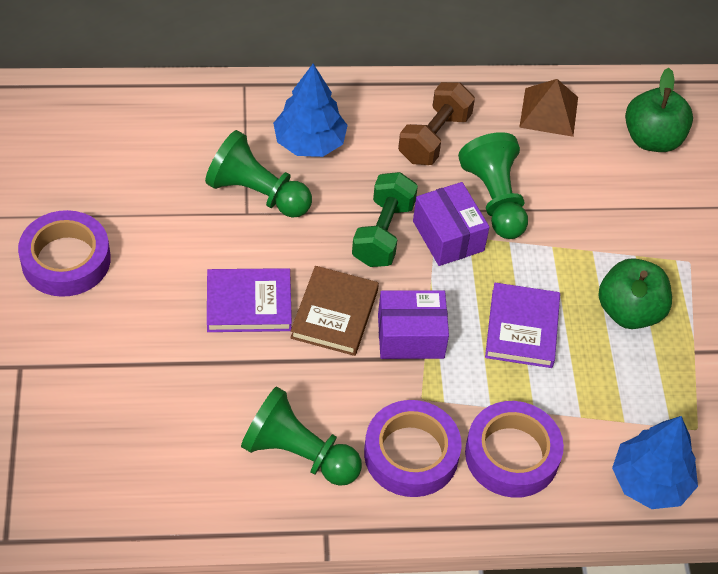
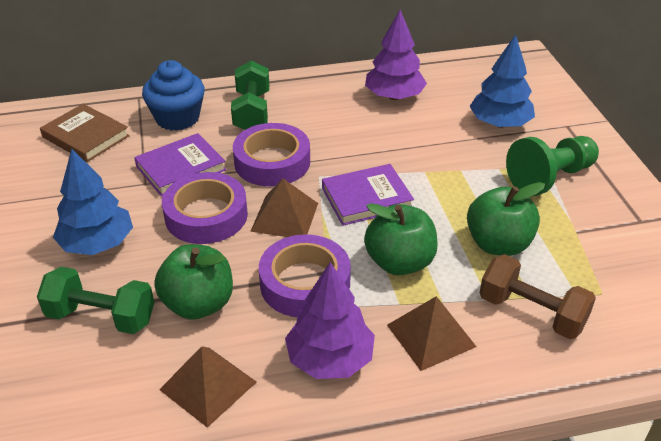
blue cupcake: 0 -> 1
brown pyramid: 1 -> 3
green apple: 2 -> 3
green dumbbell: 1 -> 2
green pawn: 3 -> 1
purple box: 2 -> 0
purple tree: 0 -> 2

